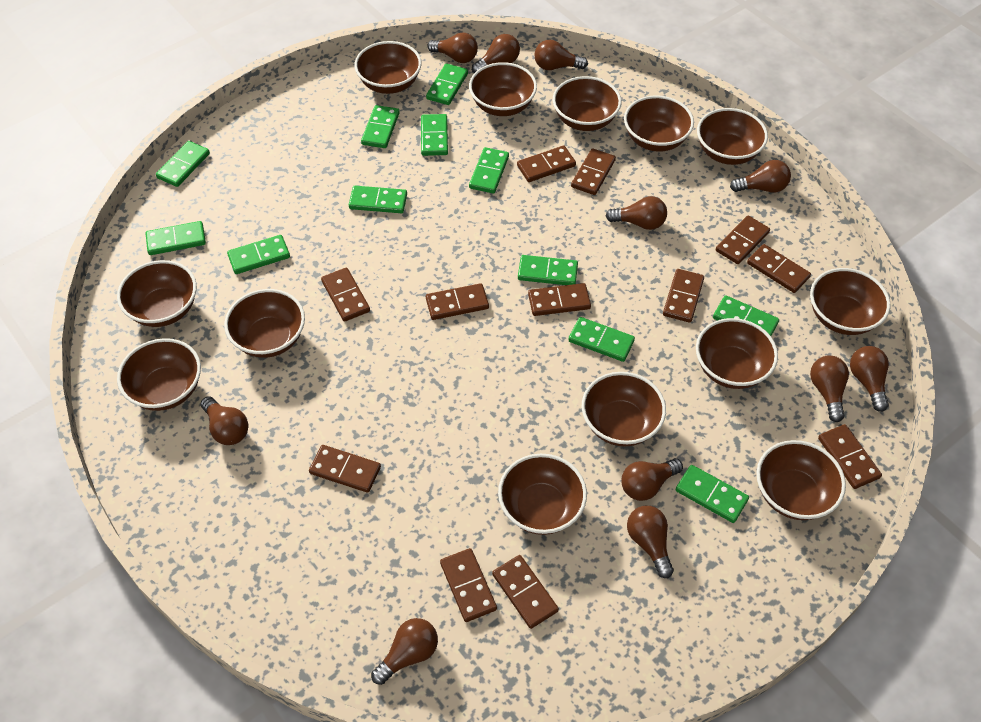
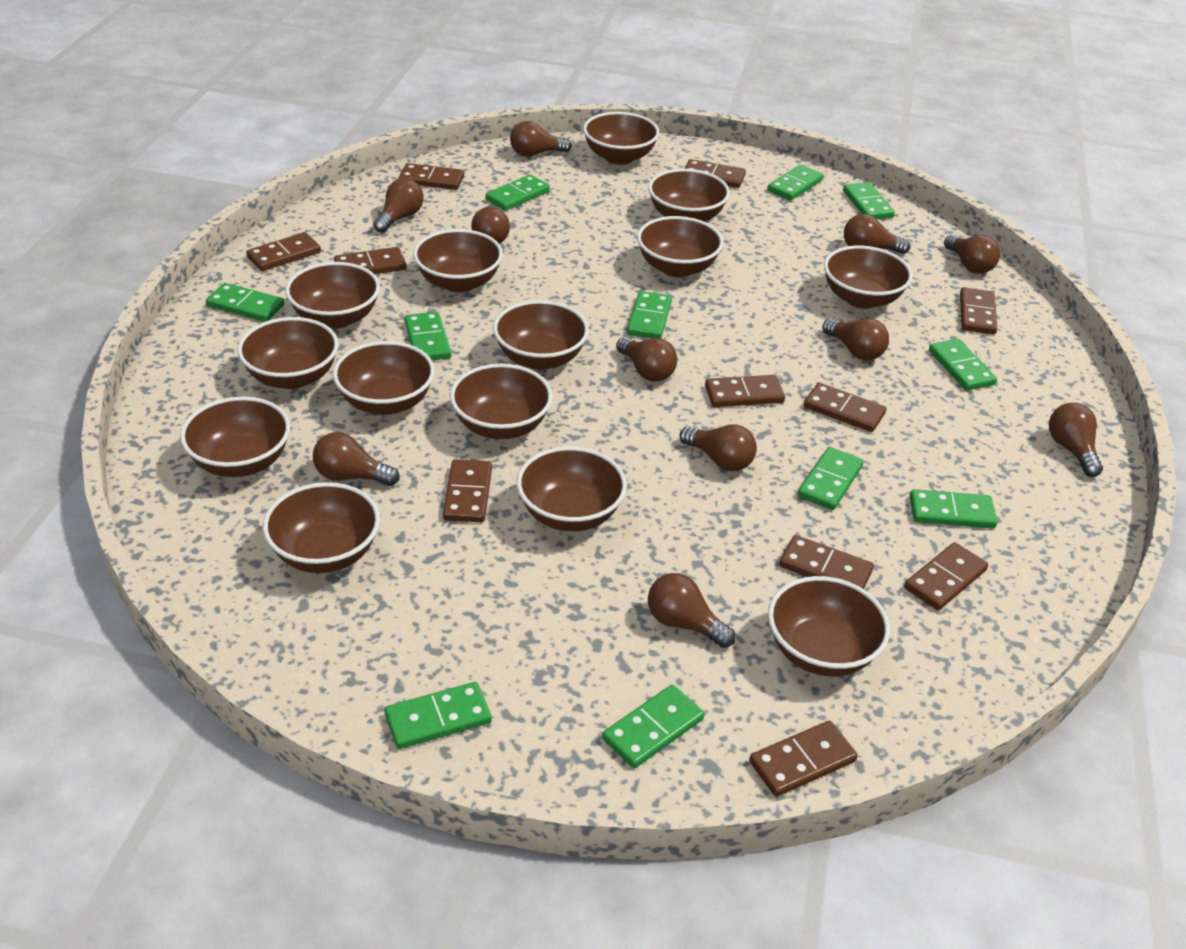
brown bowl: 13 -> 14
brown domino: 12 -> 11
green domino: 12 -> 11

